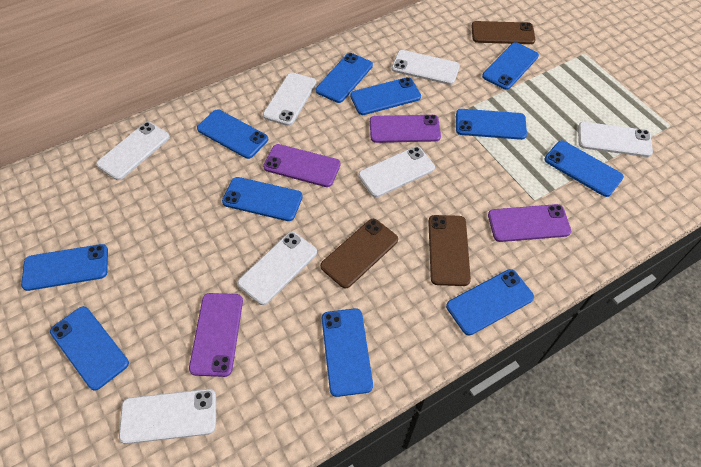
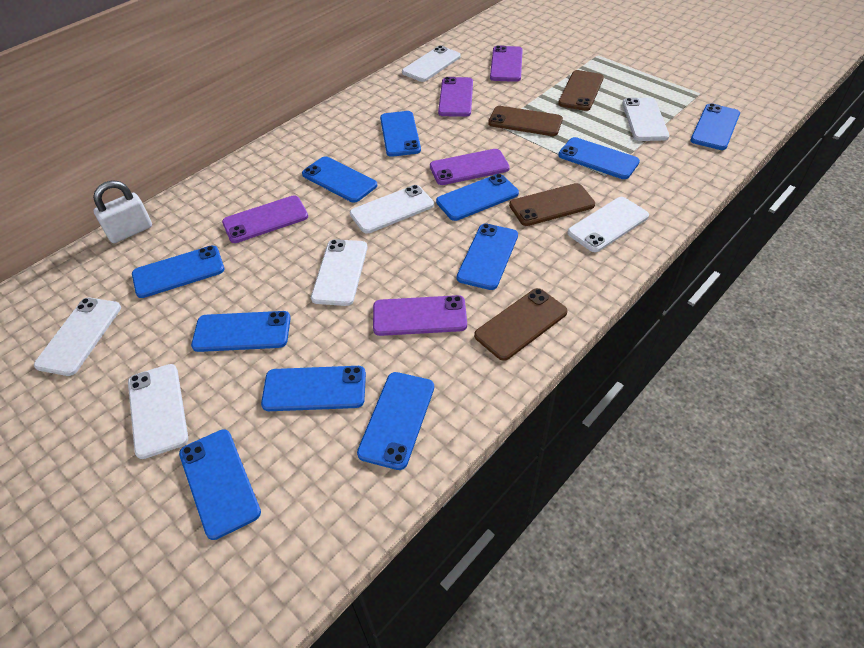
brown phone: 3 -> 4
purple phone: 4 -> 5
white padlock: 0 -> 1

